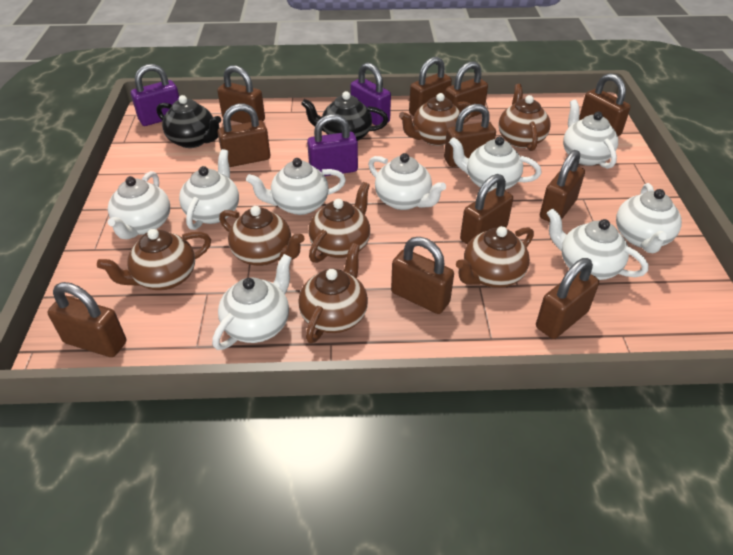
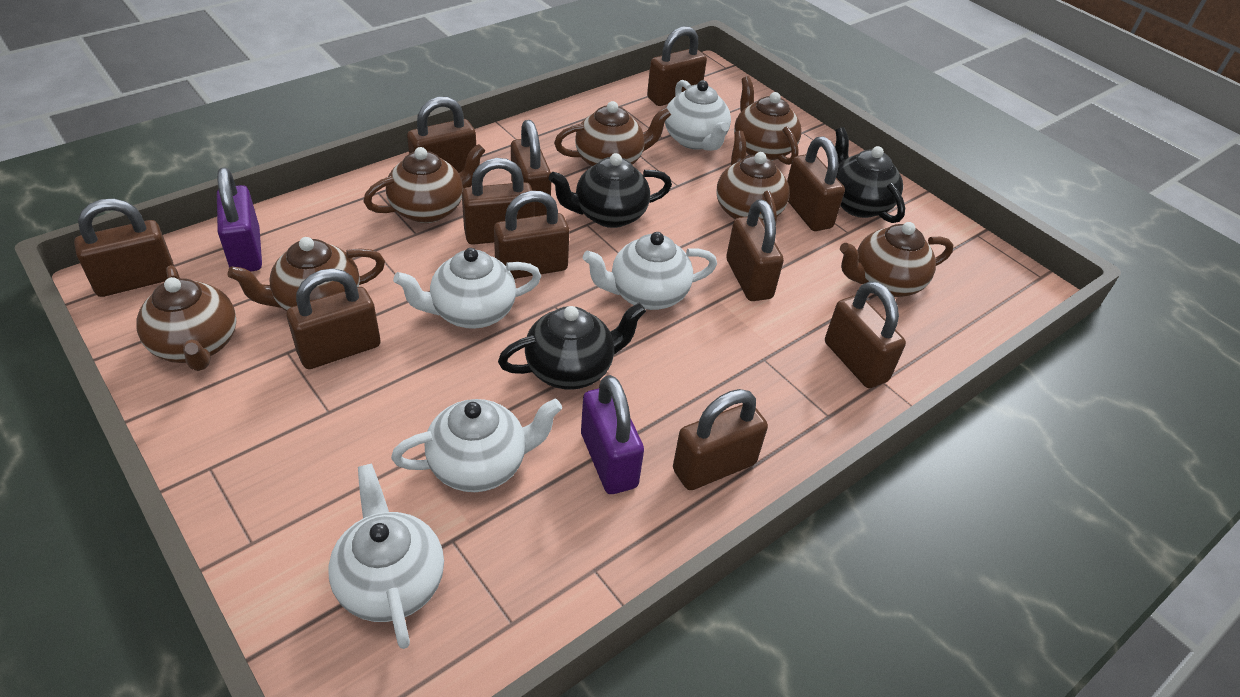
black teapot: 2 -> 3
purple padlock: 3 -> 2
white teapot: 9 -> 5

